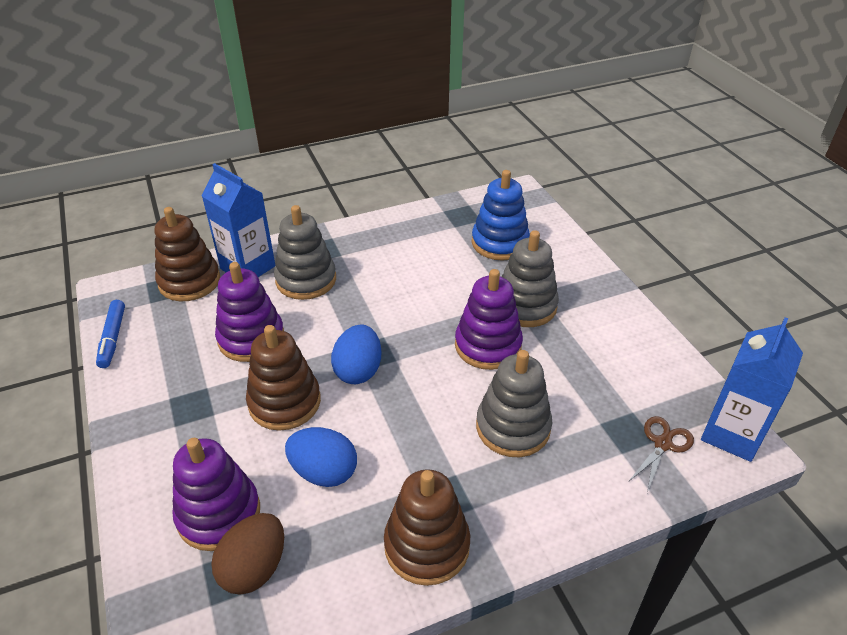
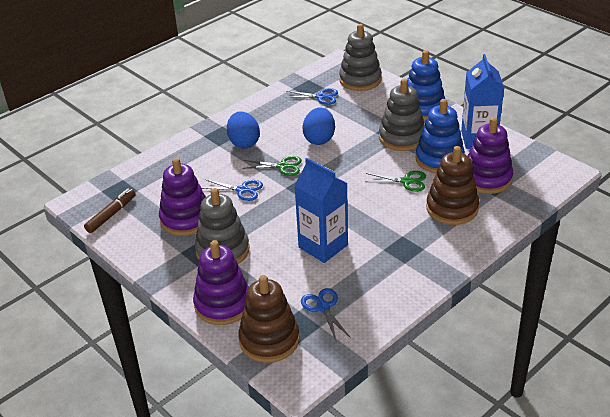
blue marker: 1 -> 0
blue scissors: 0 -> 3
blue stacking toy: 1 -> 2
brown egg: 1 -> 0
brown marker: 0 -> 1
brown scissors: 1 -> 0
brown stacking toy: 3 -> 2
green scissors: 0 -> 2

